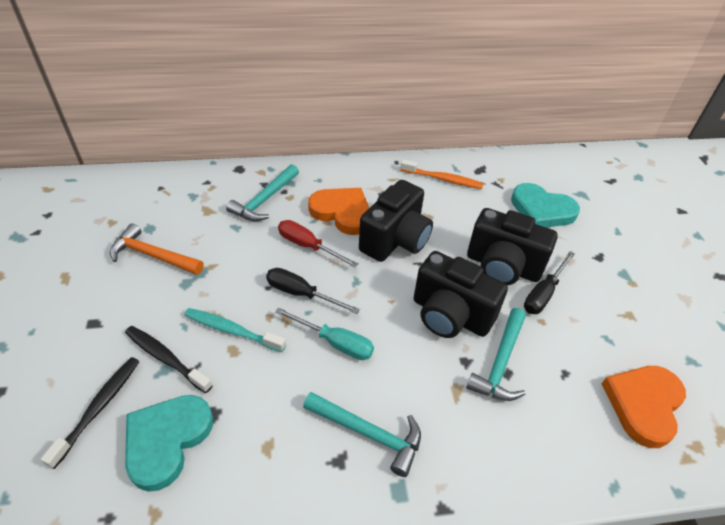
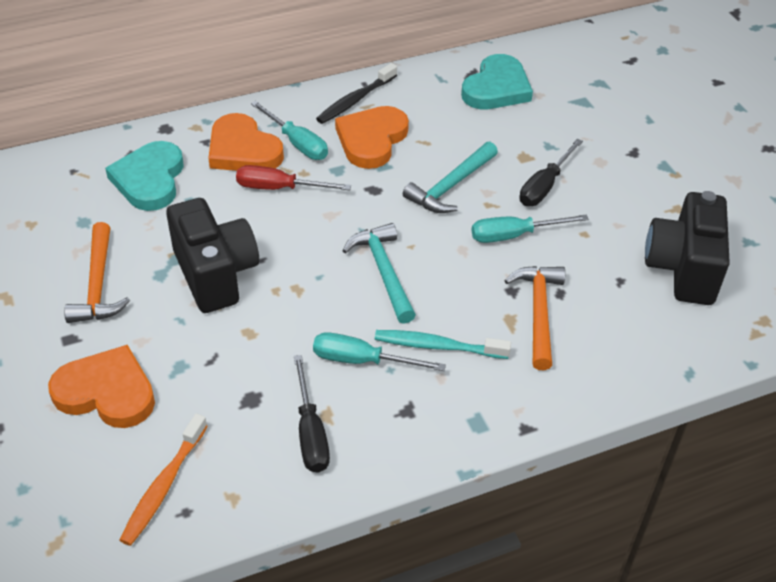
black camera: 3 -> 2
black toothbrush: 2 -> 1
orange hammer: 1 -> 2
orange heart: 2 -> 3
turquoise hammer: 3 -> 2
turquoise screwdriver: 1 -> 3

